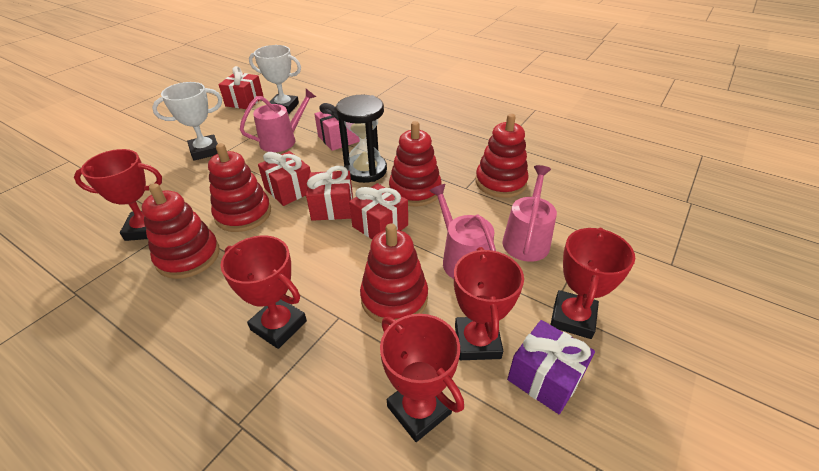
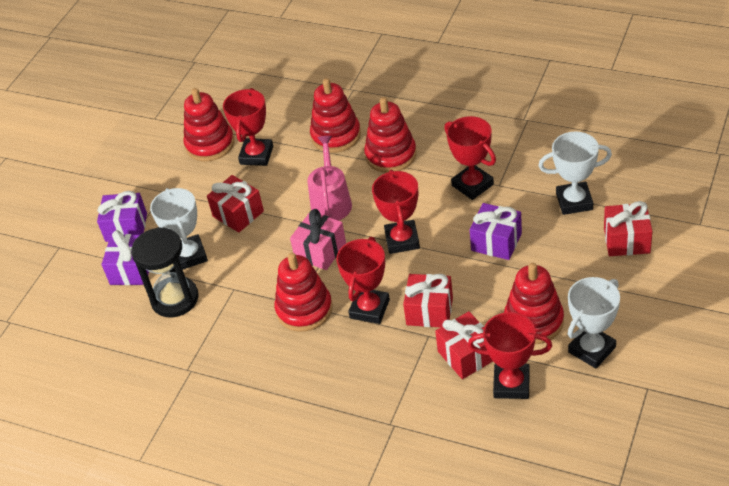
pink watering can: 3 -> 1
purple gift: 1 -> 3
white trophy: 2 -> 3

